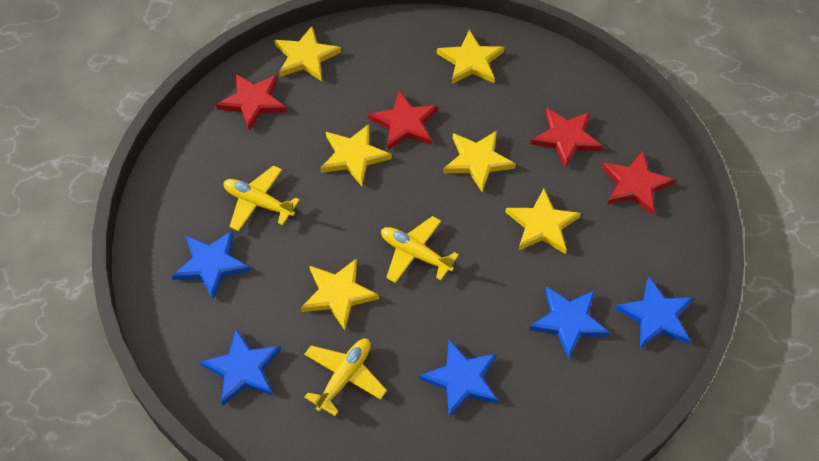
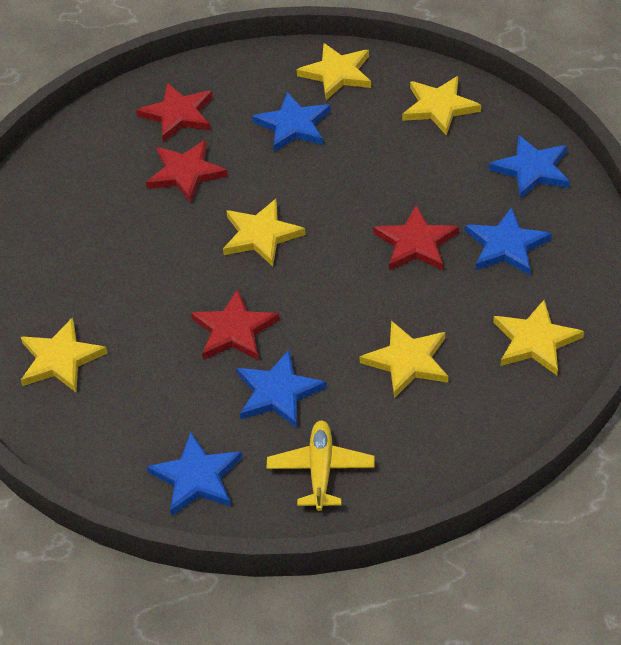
yellow plane: 3 -> 1

